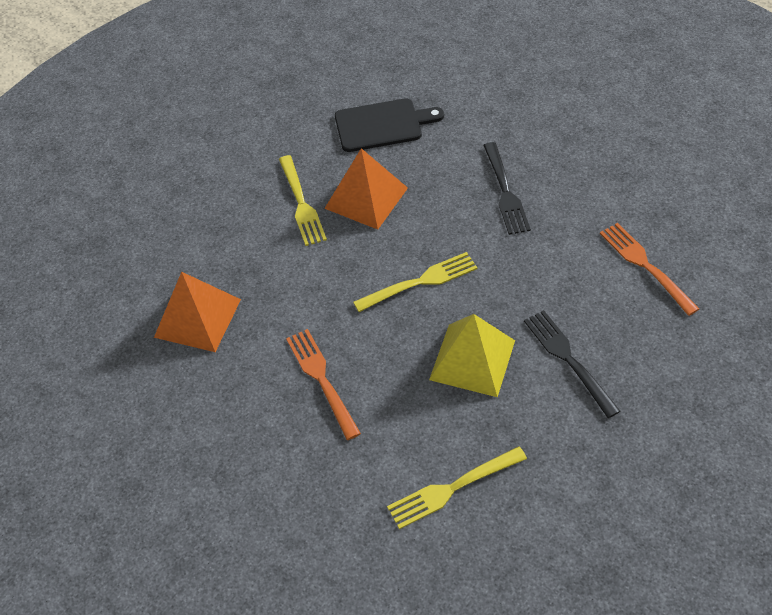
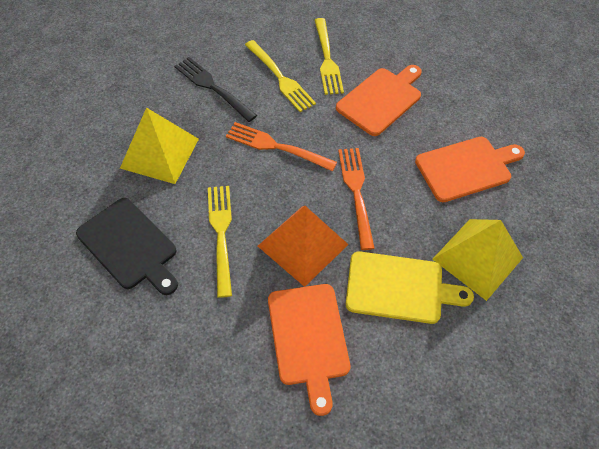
black fork: 2 -> 1
orange cutting board: 0 -> 3
orange pyramid: 2 -> 1
yellow cutting board: 0 -> 1
yellow pyramid: 1 -> 2

